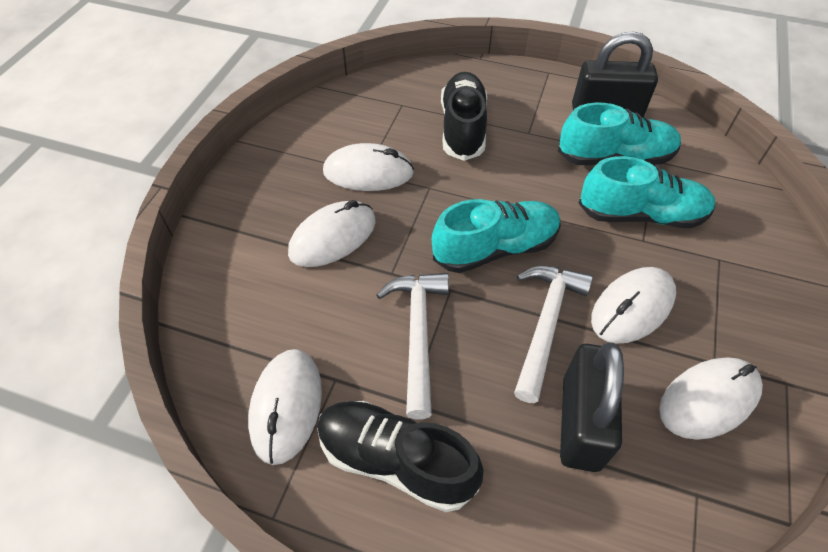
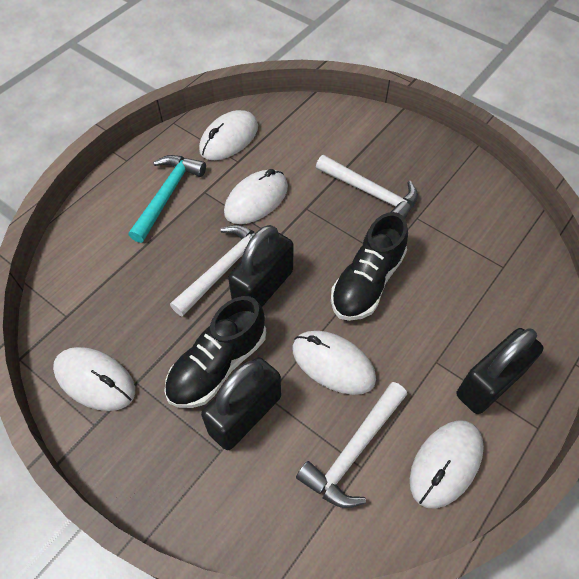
black padlock: 2 -> 3
turquoise hammer: 0 -> 1
turquoise shoe: 3 -> 0
white hammer: 2 -> 3

